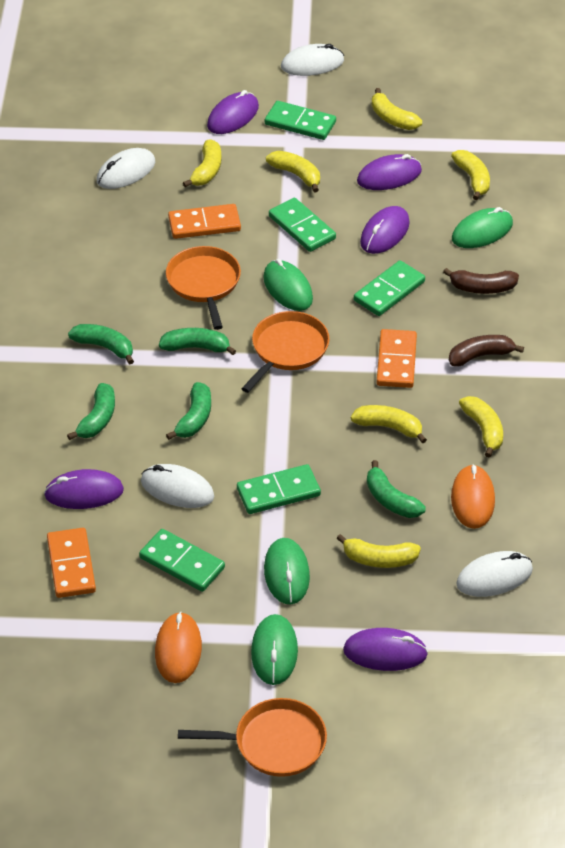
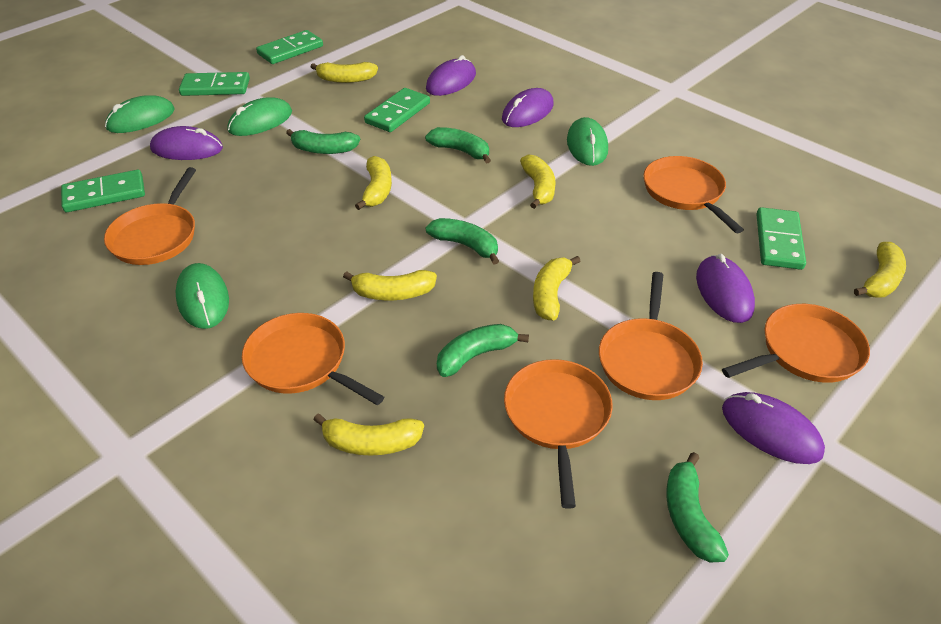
brown banana: 2 -> 0
orange domino: 3 -> 0
orange mouse: 2 -> 0
orange pan: 3 -> 6
white mouse: 4 -> 0

